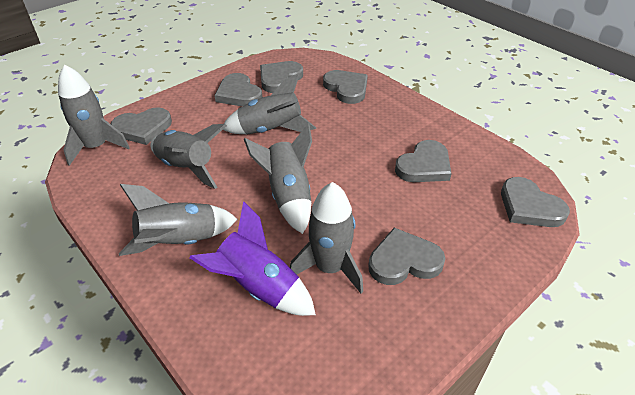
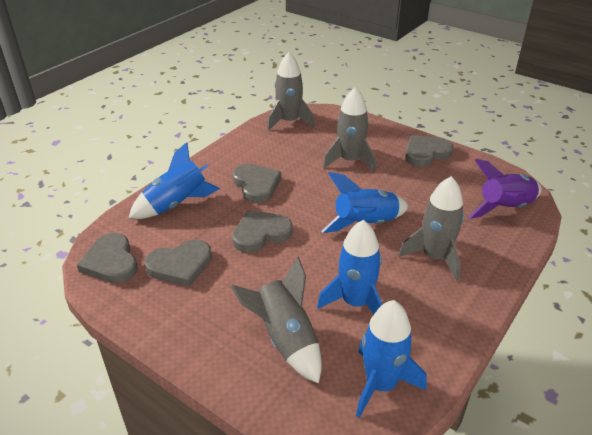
blue rocket: 0 -> 4
grey heart: 7 -> 5
grey rocket: 6 -> 4

